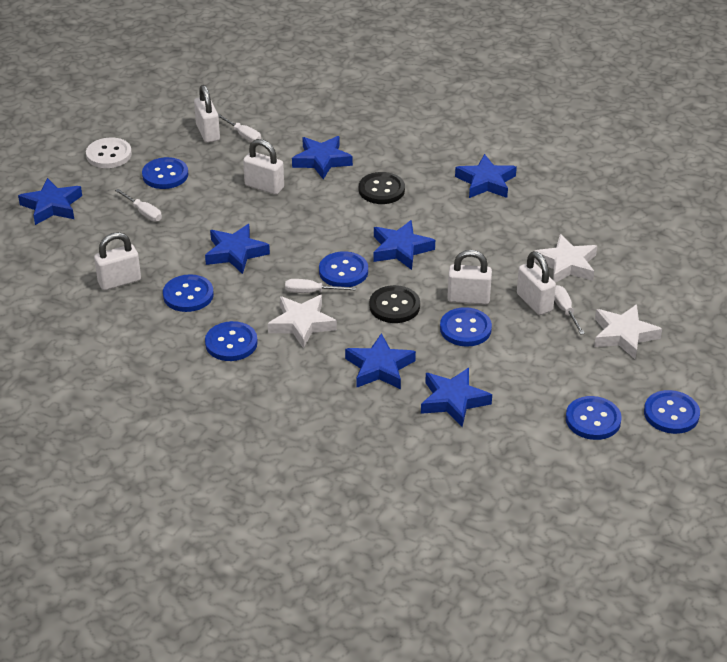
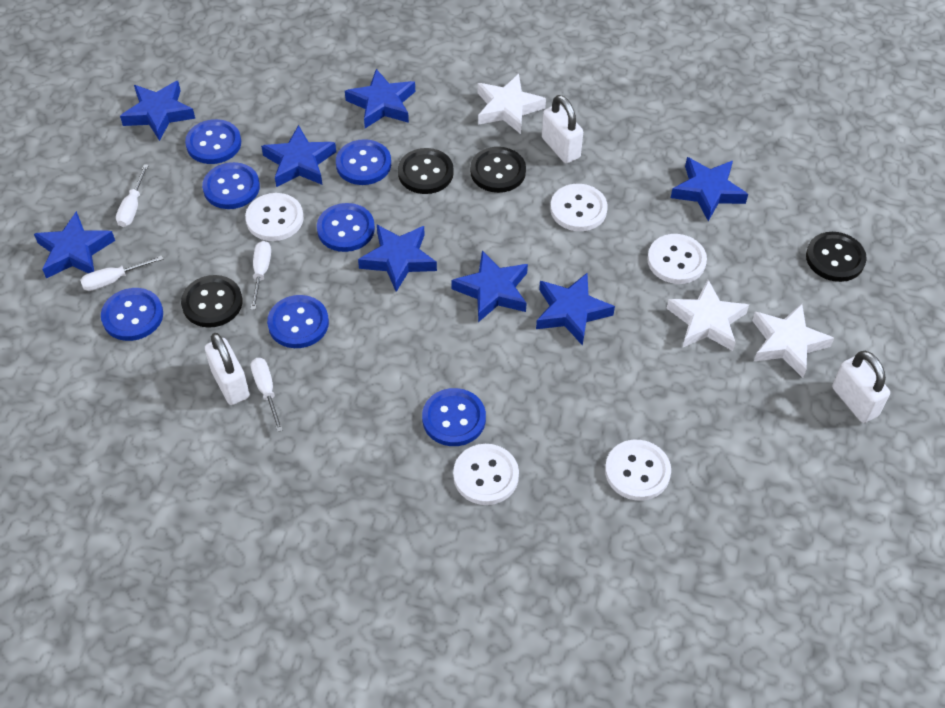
black button: 2 -> 4
blue star: 7 -> 8
white button: 1 -> 5
white padlock: 5 -> 3

